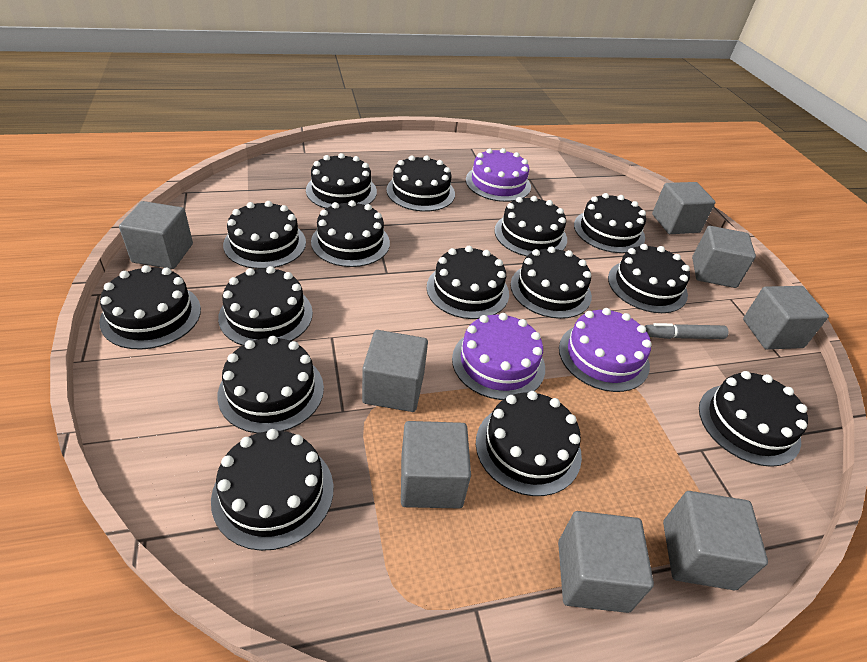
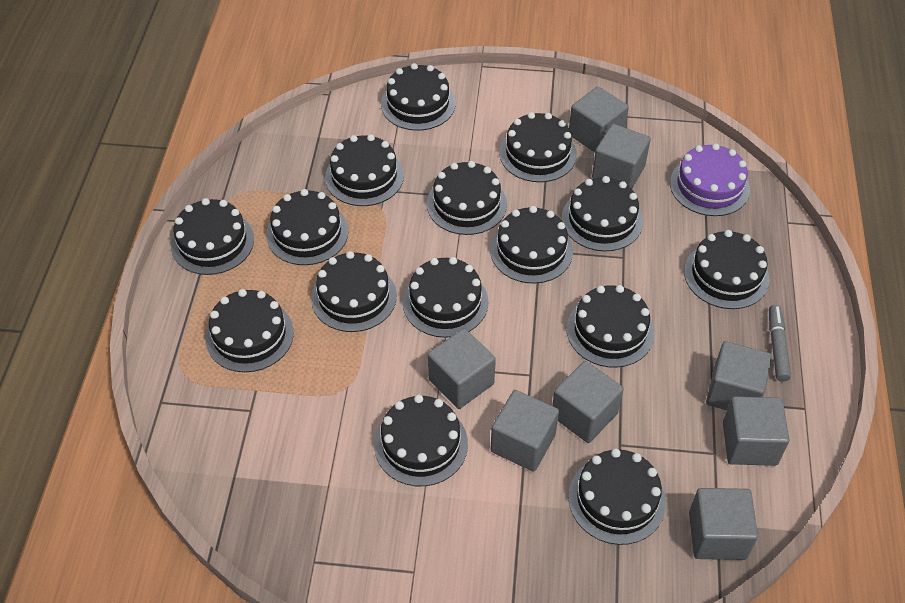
purple cake: 3 -> 1

